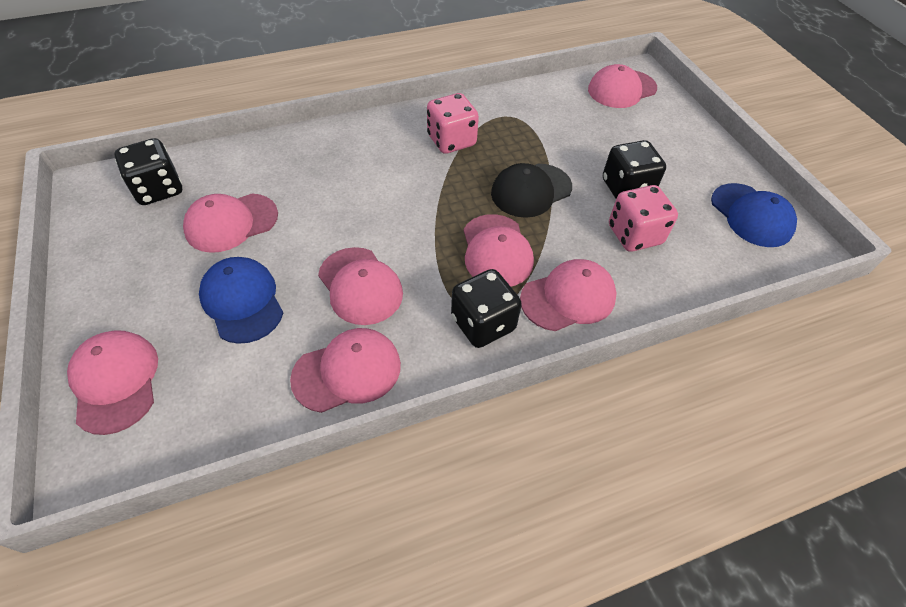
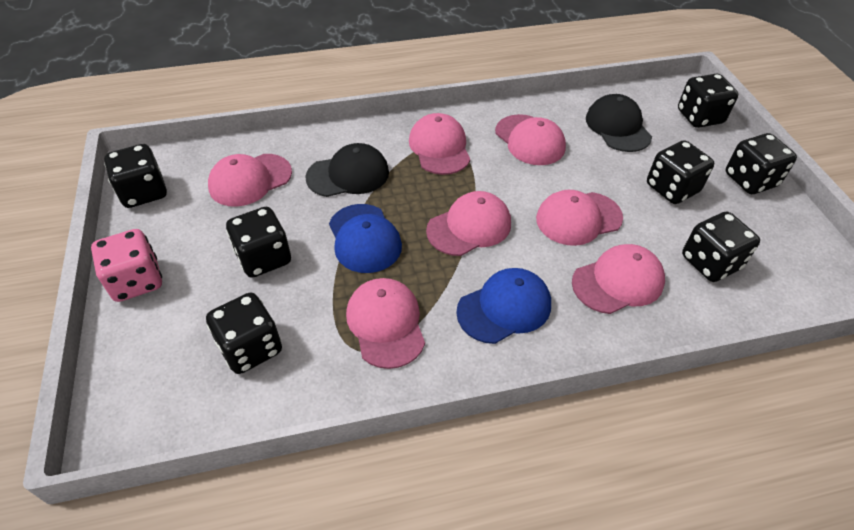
black cap: 1 -> 2
black dice: 3 -> 7
pink dice: 2 -> 1

